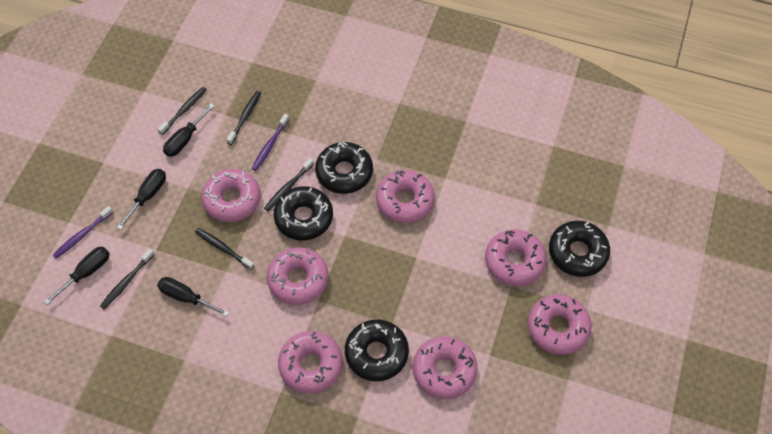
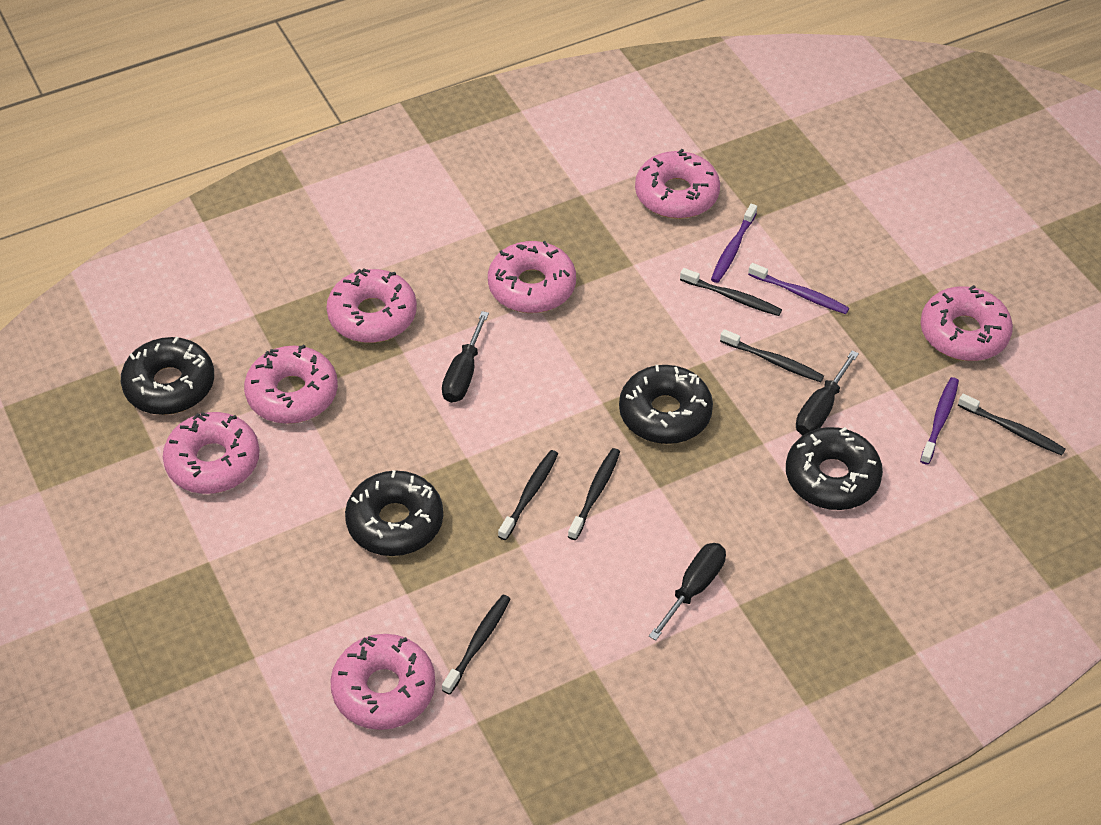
black screwdriver: 4 -> 3
black toothbrush: 5 -> 6
purple toothbrush: 2 -> 3

